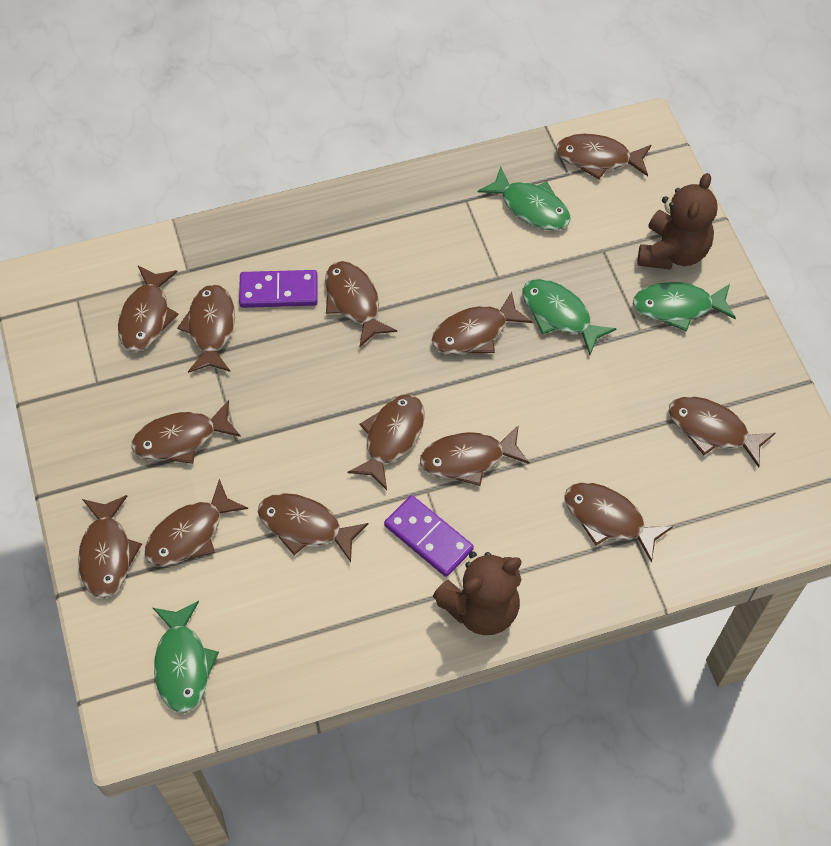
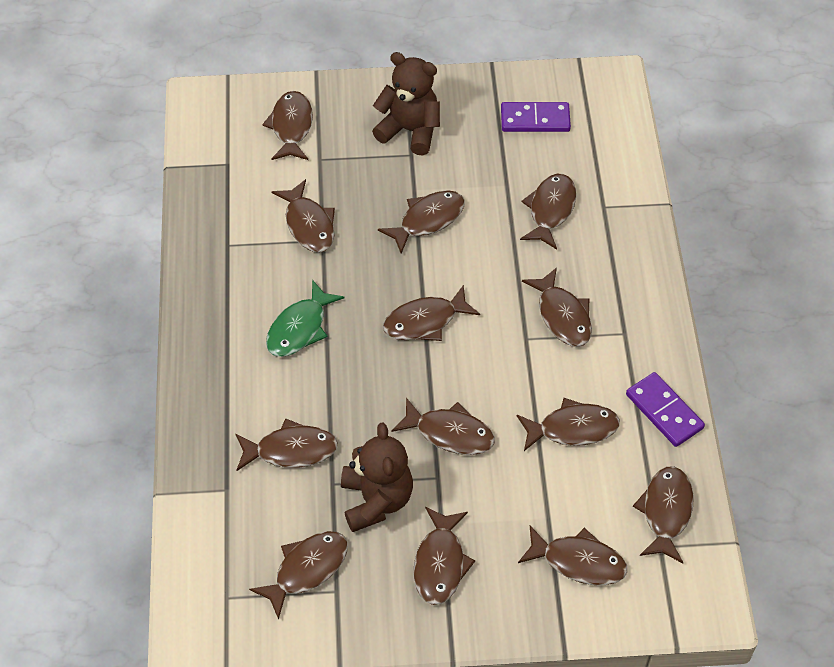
green fish: 4 -> 1

